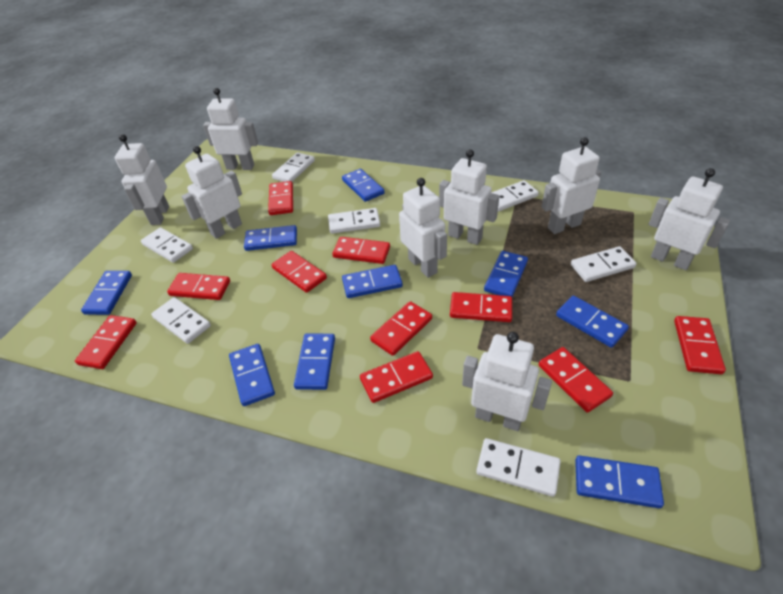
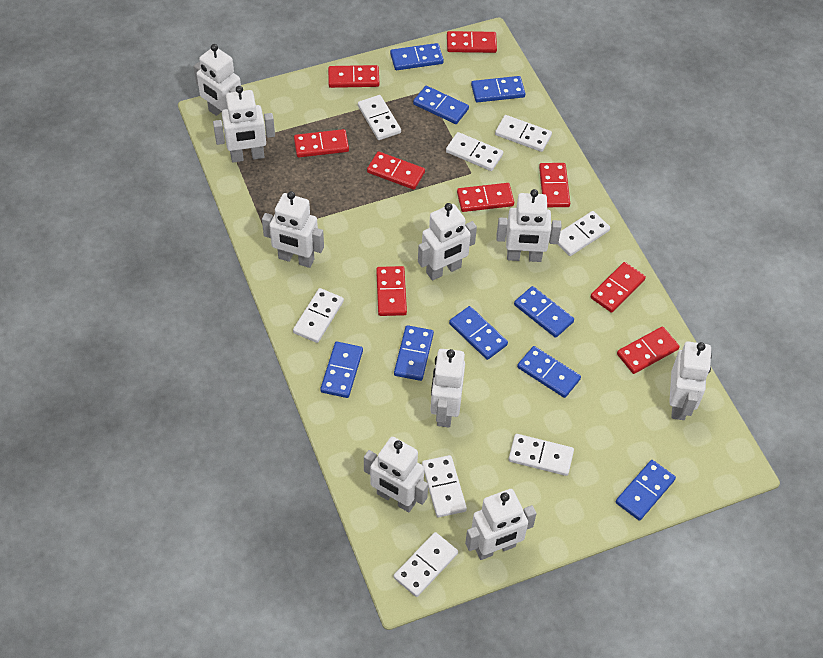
red domino: 10 -> 9
white domino: 7 -> 8
white robot: 8 -> 9

